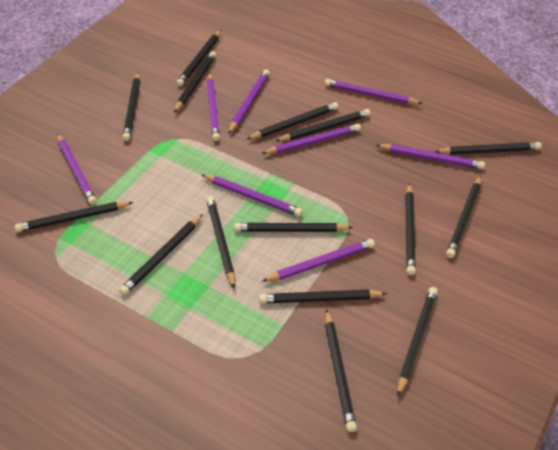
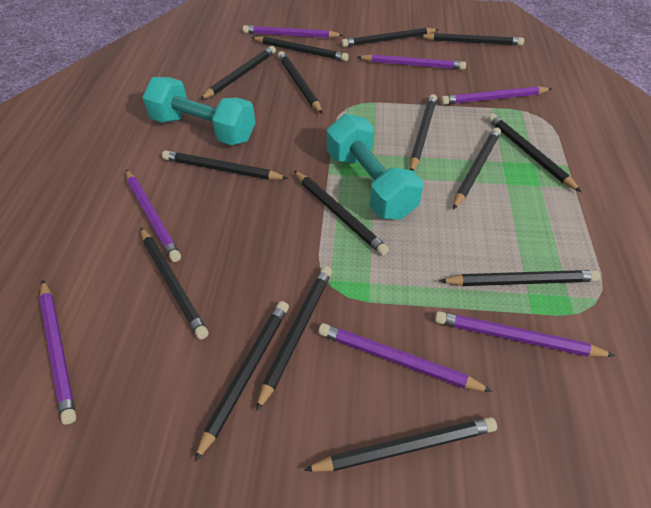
purple pencil: 8 -> 7
turquoise dumbbell: 0 -> 2

